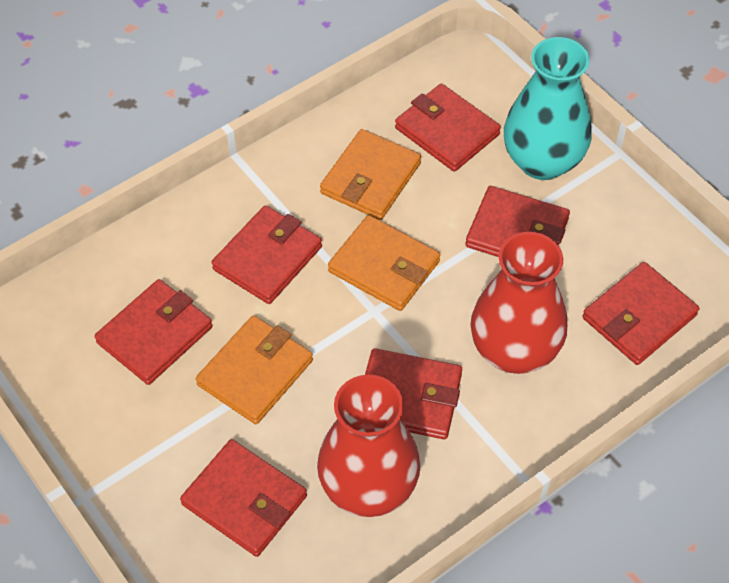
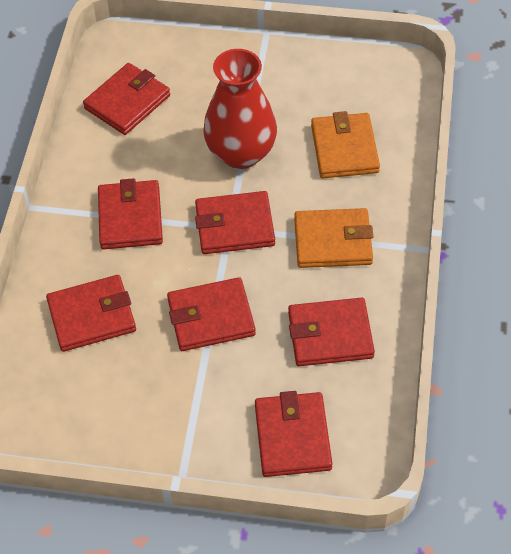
orange wallet: 3 -> 2
red vase: 2 -> 1
turquoise vase: 1 -> 0

